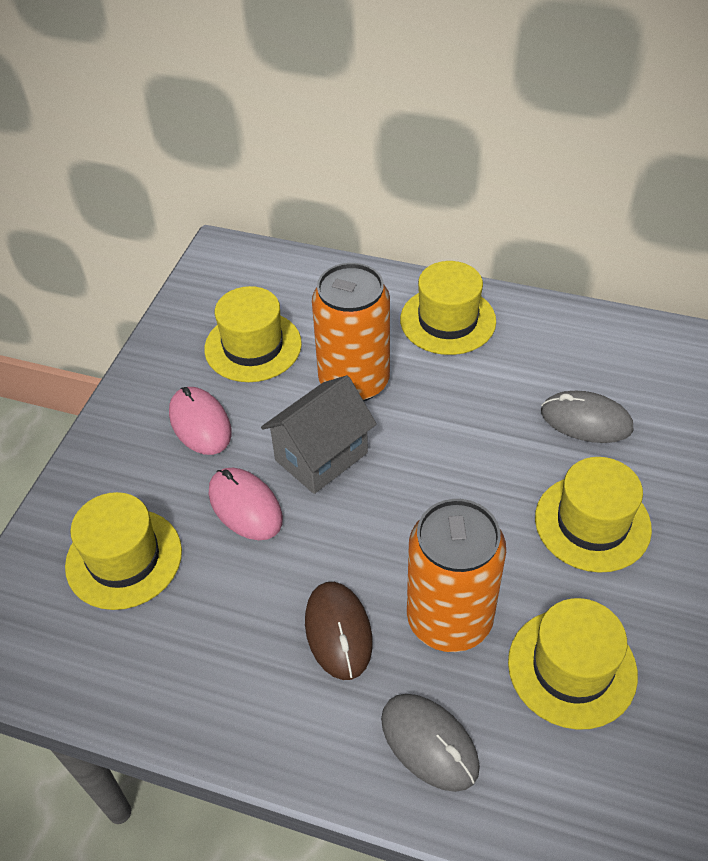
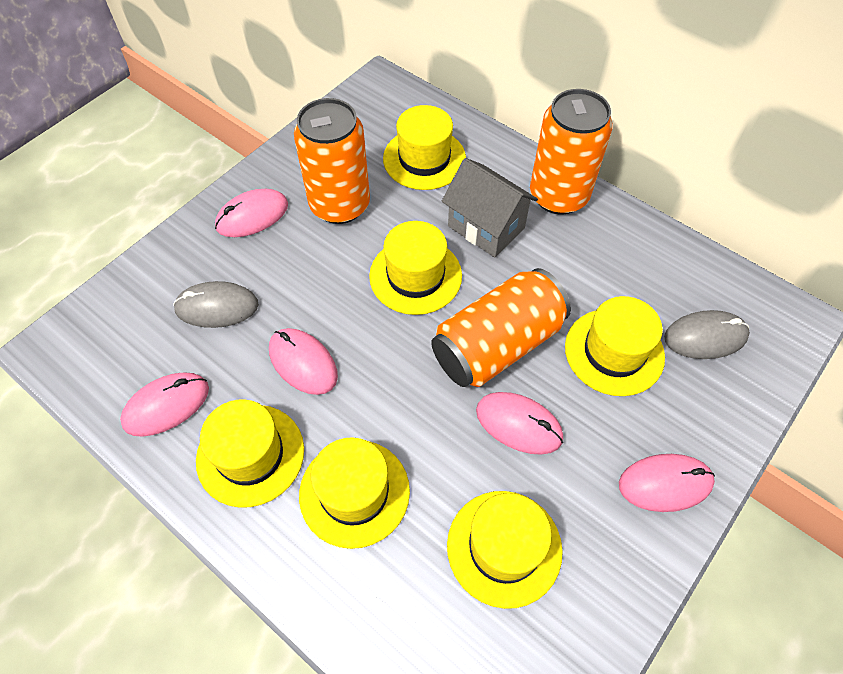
brown mouse: 1 -> 0
orange can: 2 -> 3
pink mouse: 2 -> 5
yellow hat: 5 -> 6

